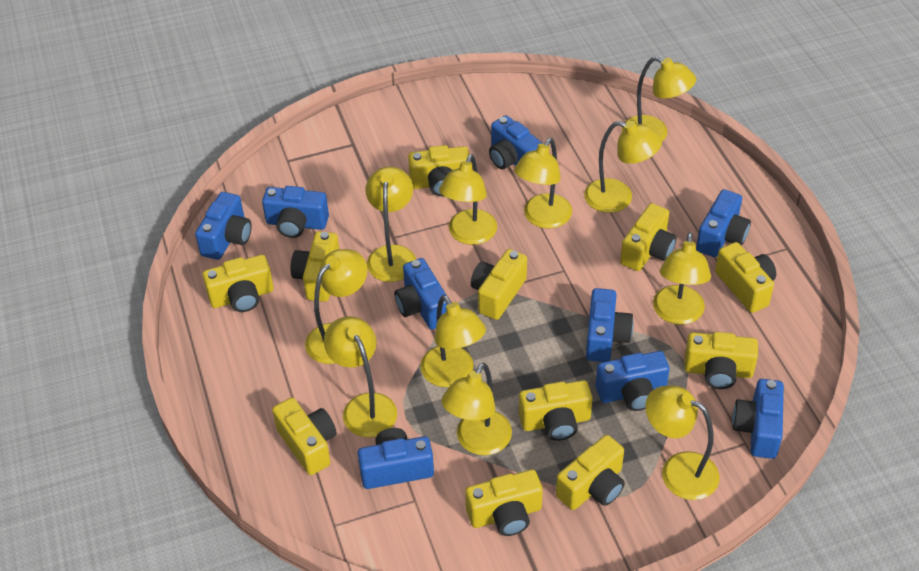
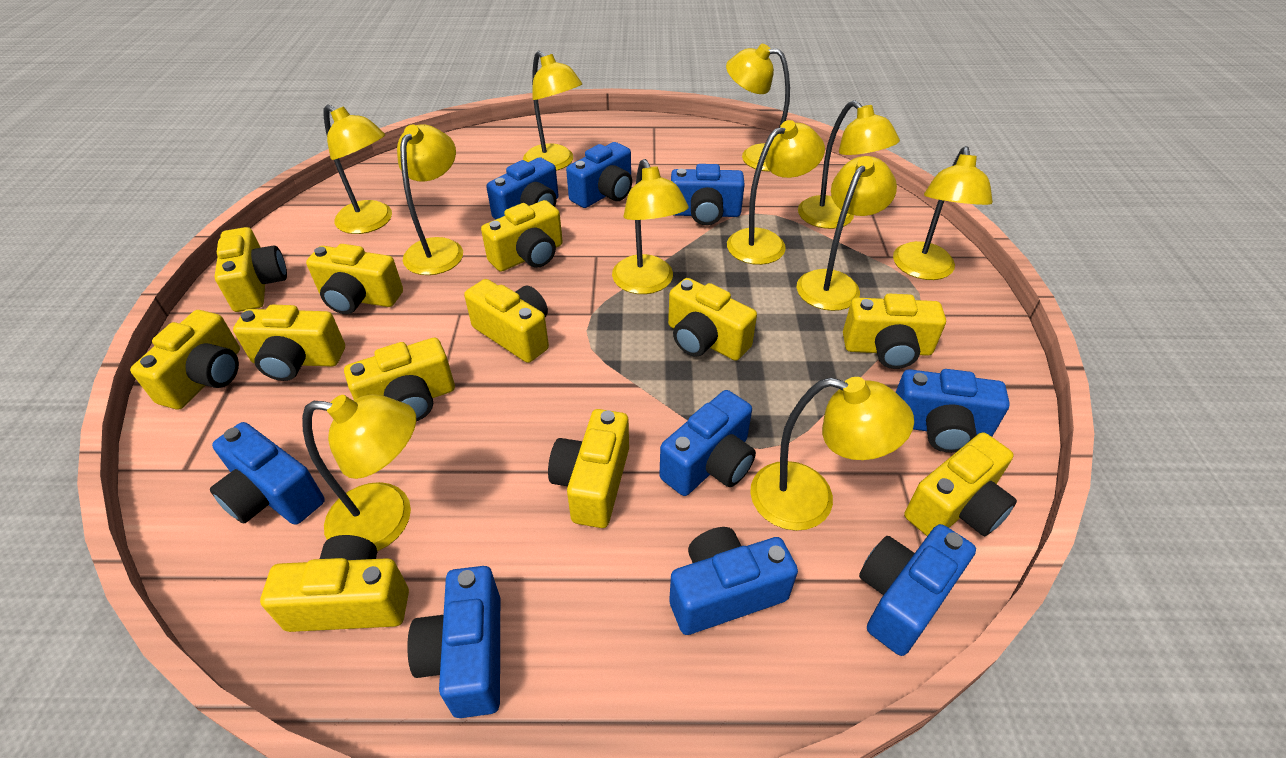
yellow camera: 11 -> 12

